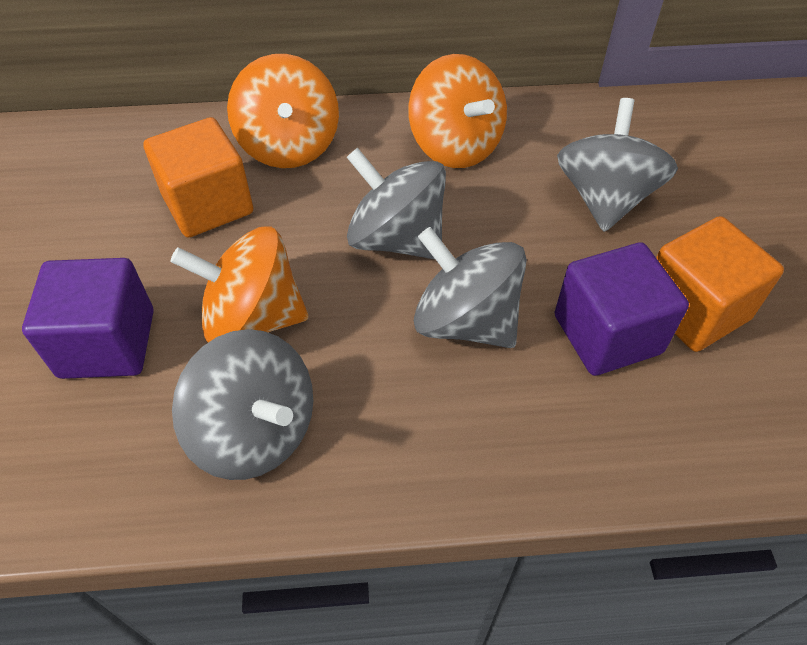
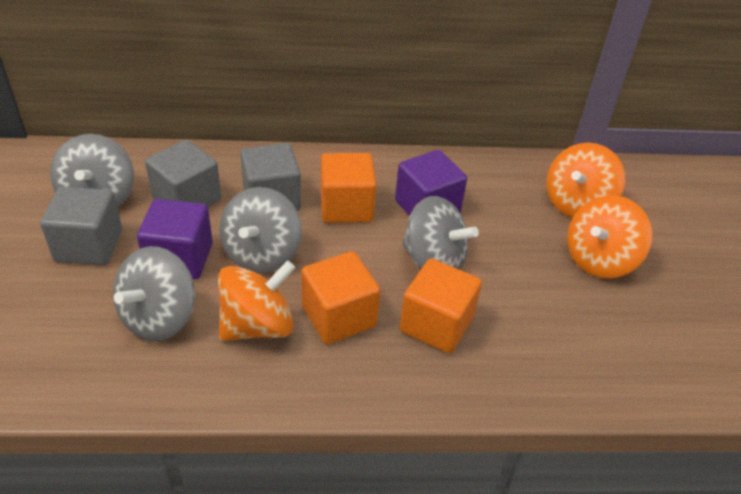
grey cube: 0 -> 3
orange cube: 2 -> 3

